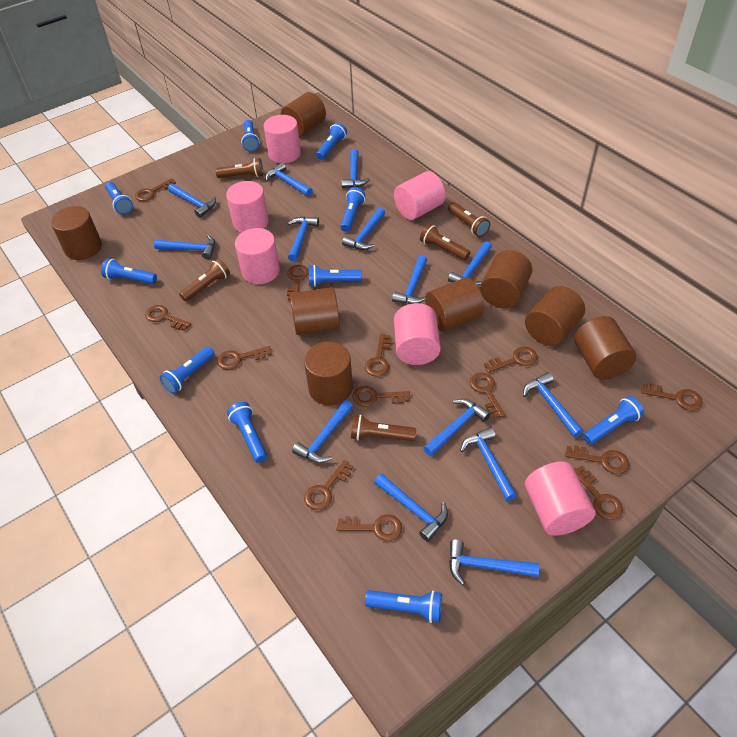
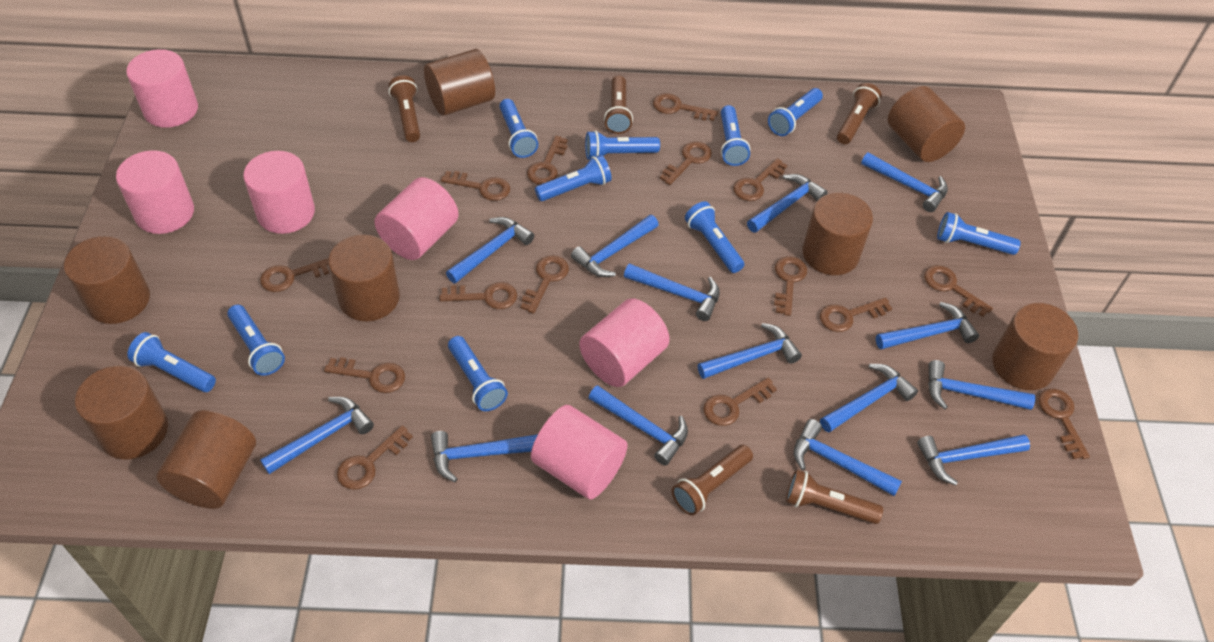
brown key: 13 -> 15

